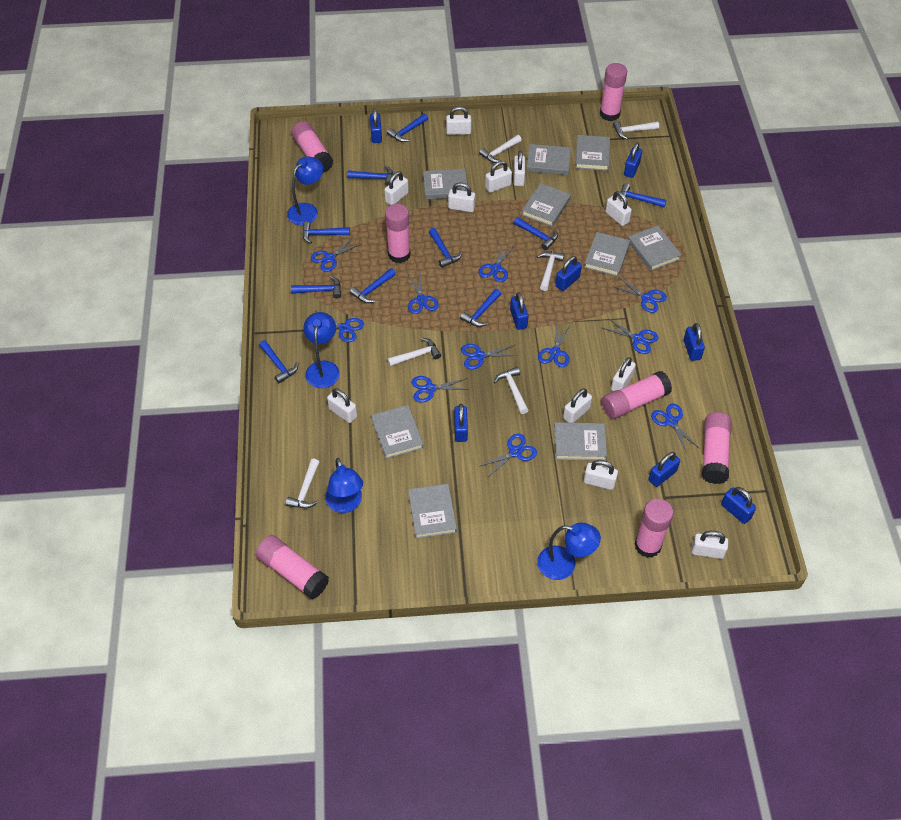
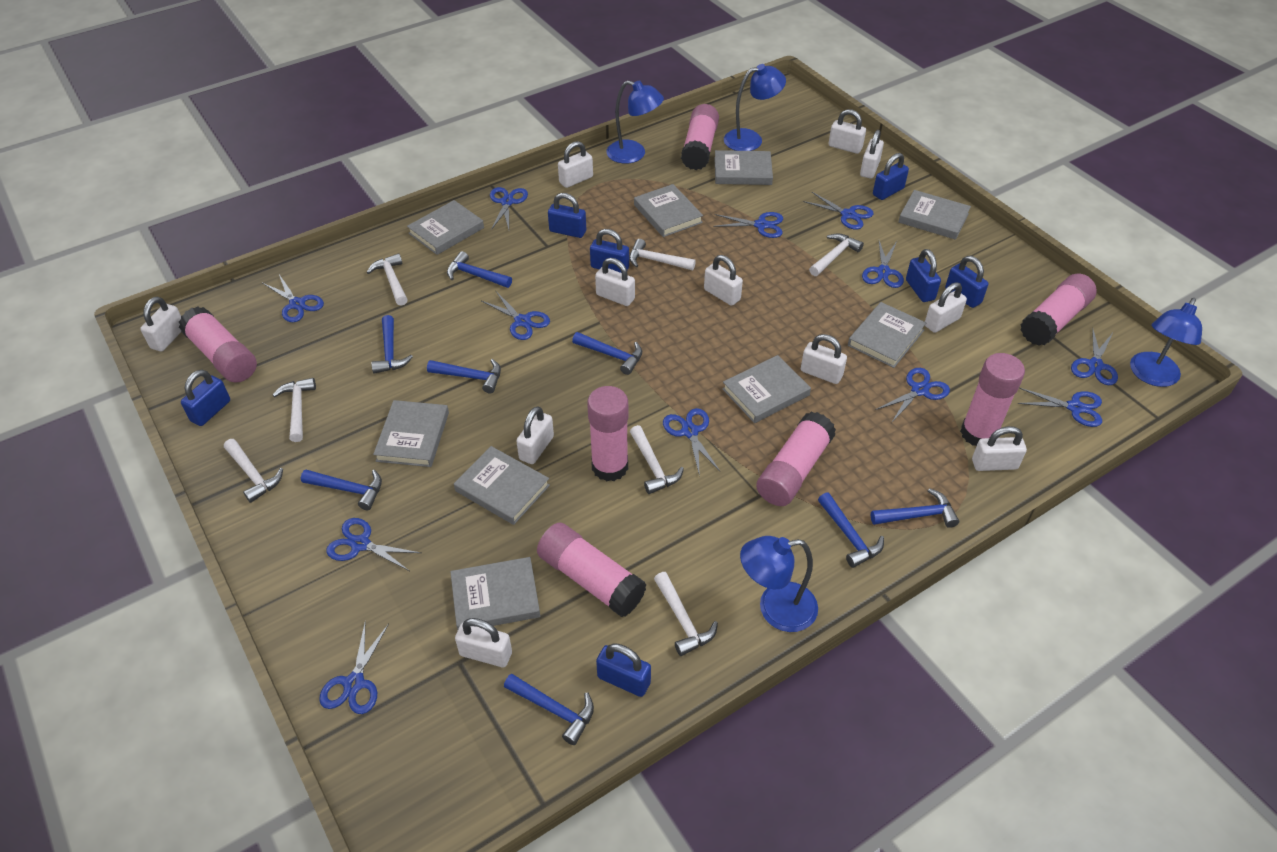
blue hammer: 10 -> 8
blue padlock: 8 -> 7
blue scissors: 11 -> 12
white hammer: 6 -> 7

